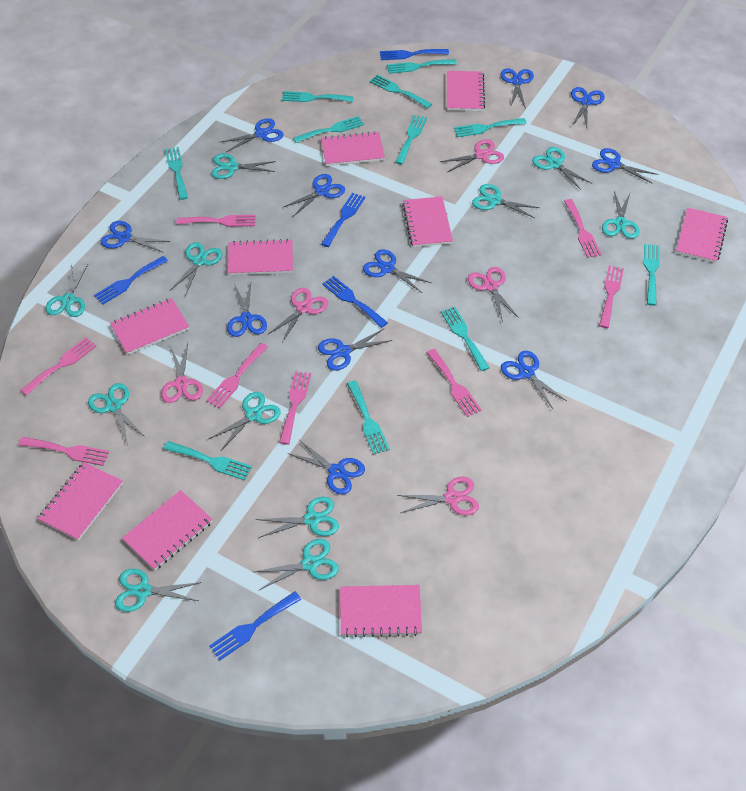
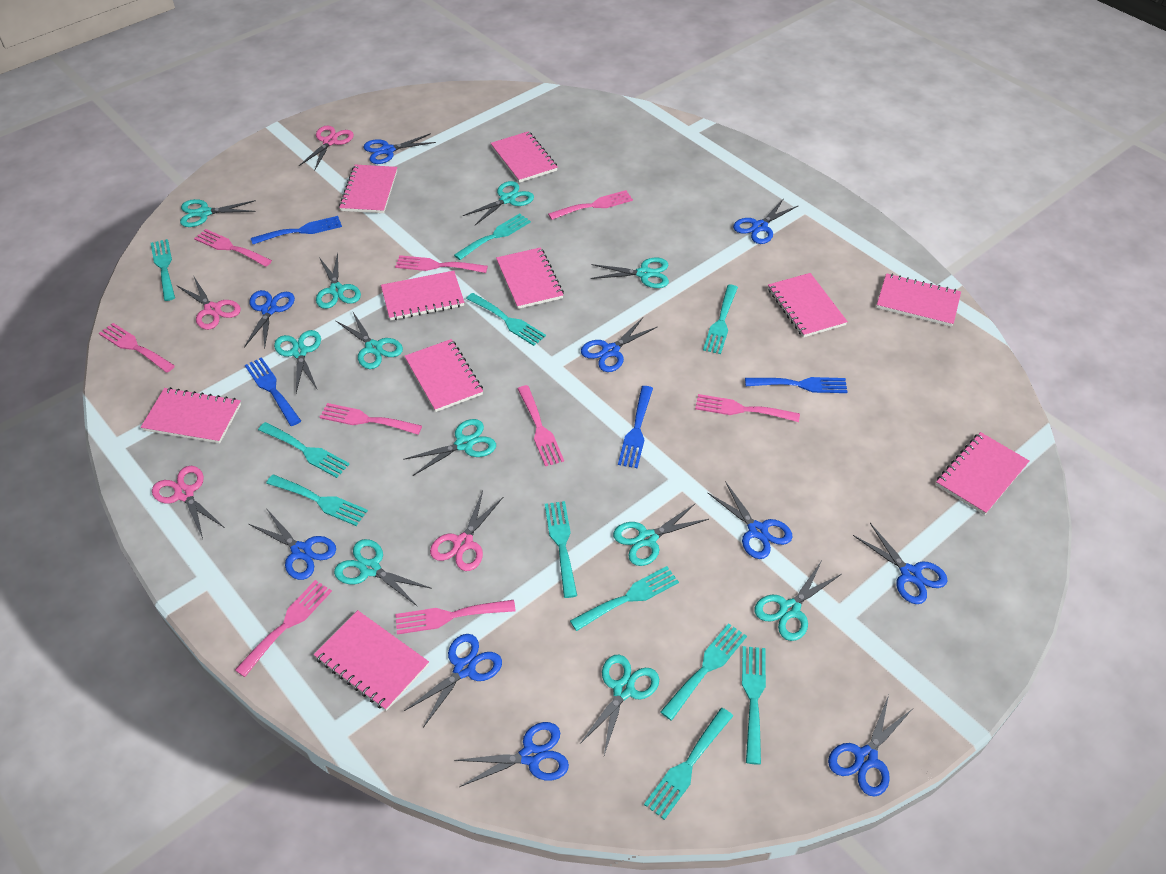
blue fork: 5 -> 4
blue scissors: 11 -> 10
pink fork: 8 -> 9
pink notebook: 9 -> 10
pink scissors: 5 -> 4

